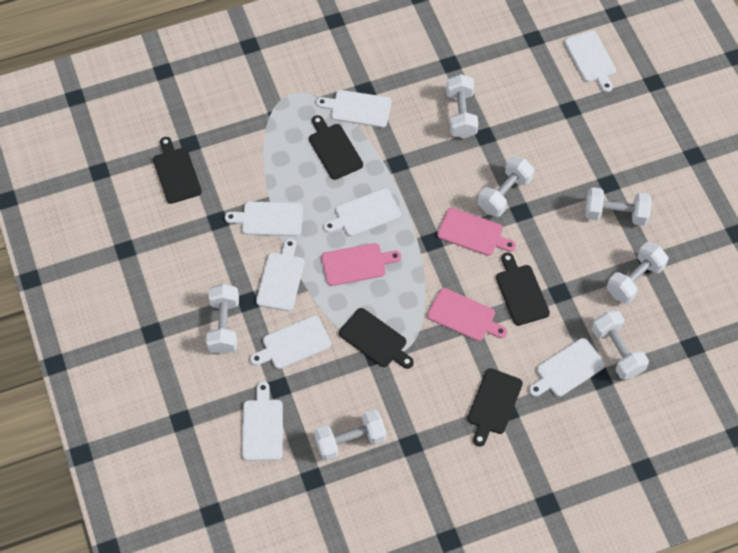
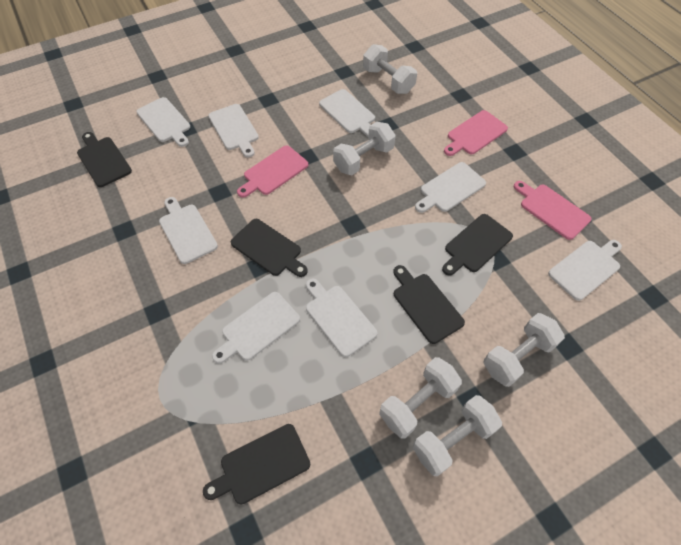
white dumbbell: 7 -> 5

